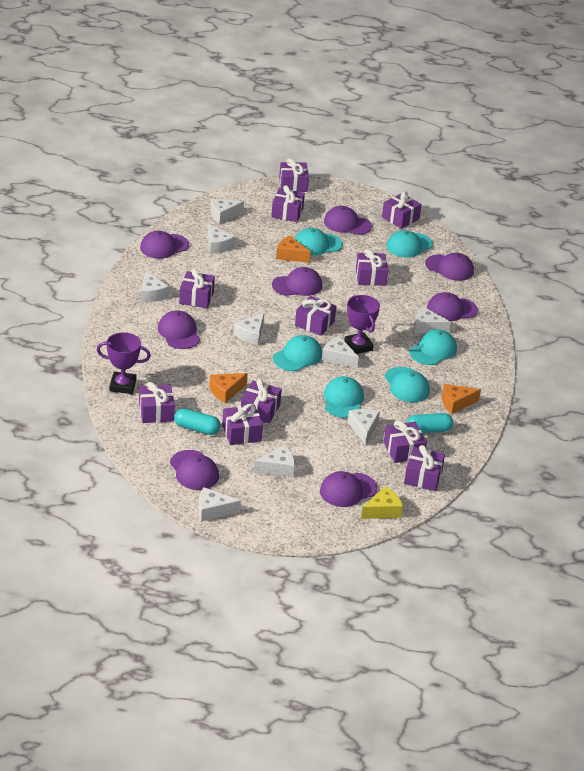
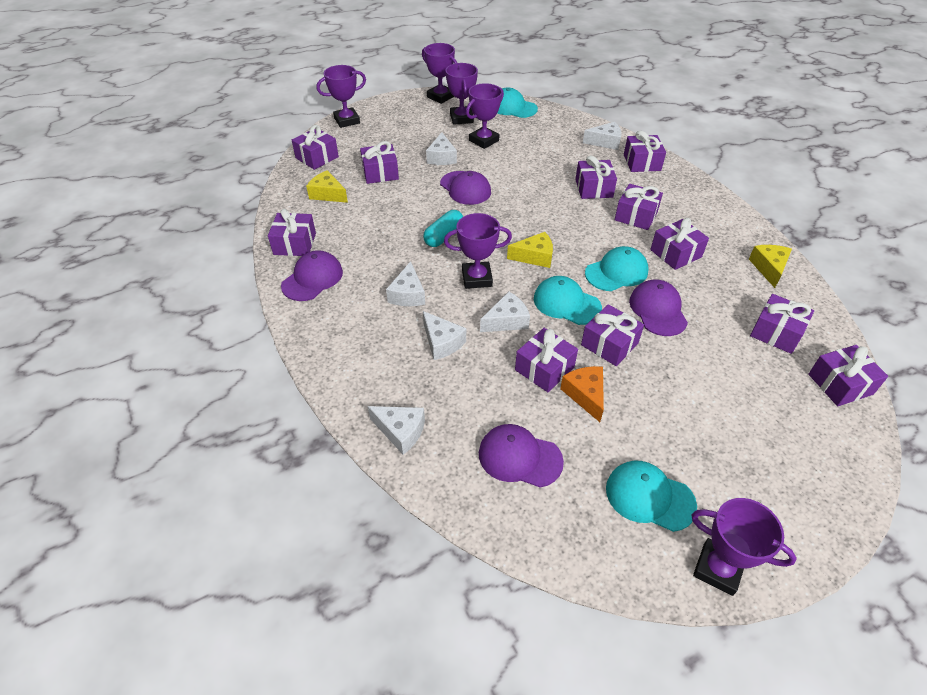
orange cheese: 3 -> 1
purple cap: 8 -> 4
purple trophy: 2 -> 6
turquoise cap: 6 -> 4
turquoise capsule: 2 -> 1
white cheese: 9 -> 6
yellow cheese: 1 -> 3

